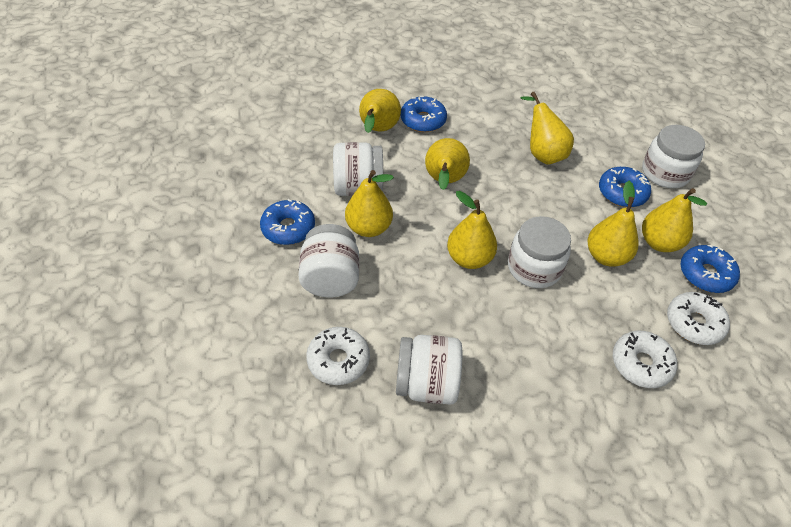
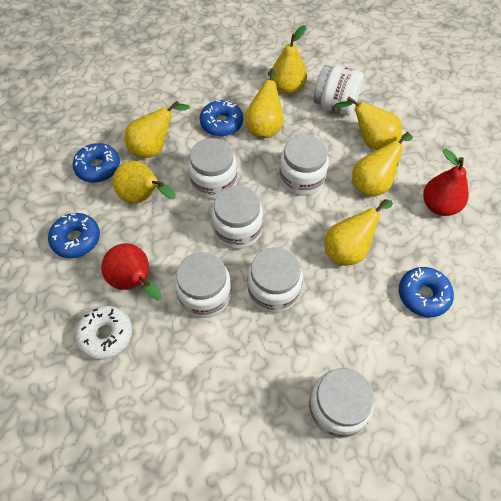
red pear: 0 -> 2
white donut: 3 -> 1
white jar: 5 -> 7

